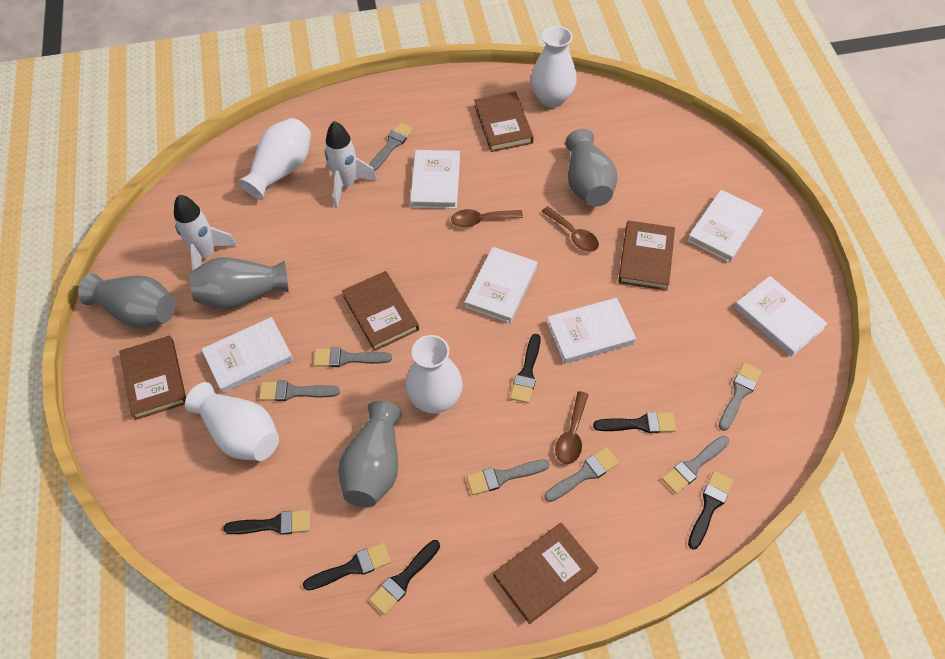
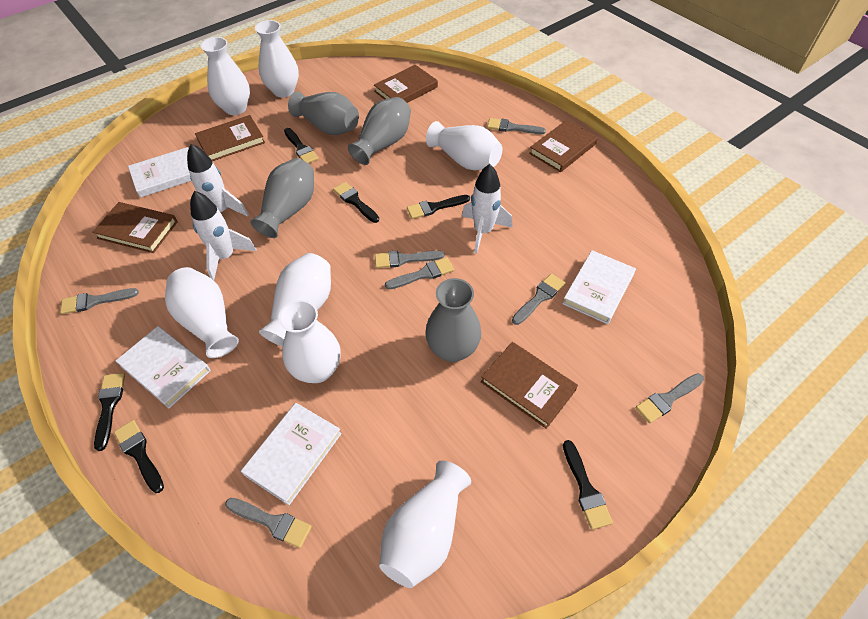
brown spoon: 3 -> 0
white book: 6 -> 4
white rocket: 2 -> 3
white vase: 4 -> 7

